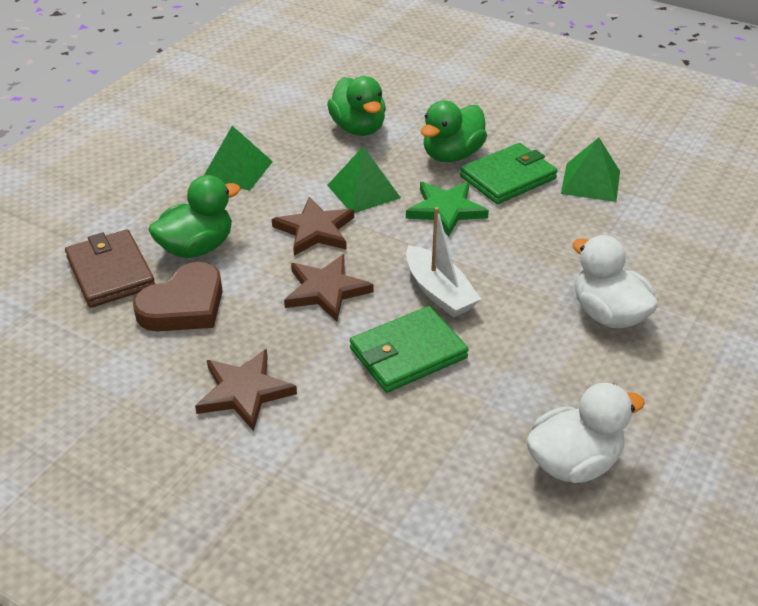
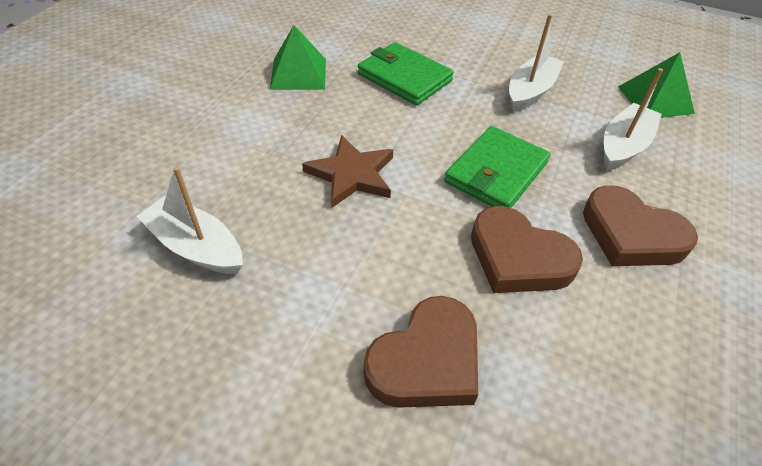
brown heart: 1 -> 3
brown star: 3 -> 1
brown wallet: 1 -> 0
green duck: 3 -> 0
green pyramid: 3 -> 2
green star: 1 -> 0
white boat: 1 -> 3
white duck: 2 -> 0

